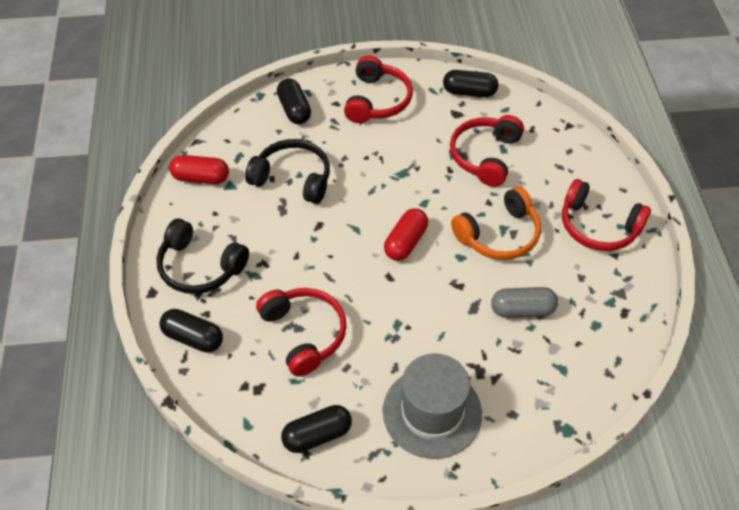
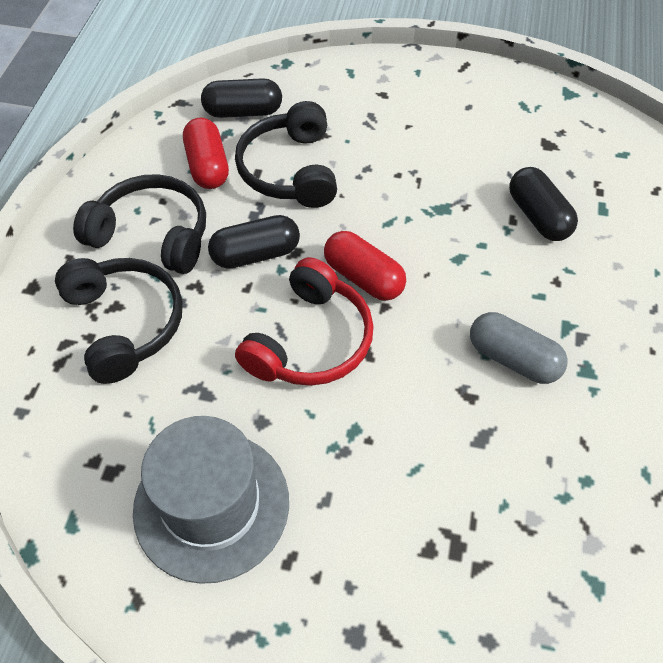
black capsule: 4 -> 3
black headphones: 2 -> 3
orange headphones: 1 -> 0
red headphones: 4 -> 1

